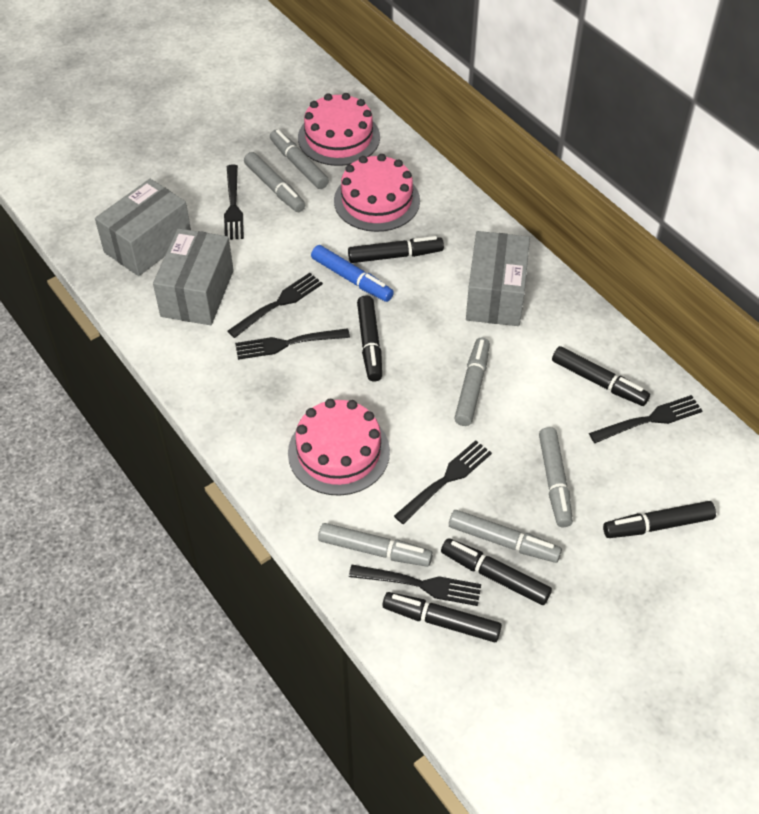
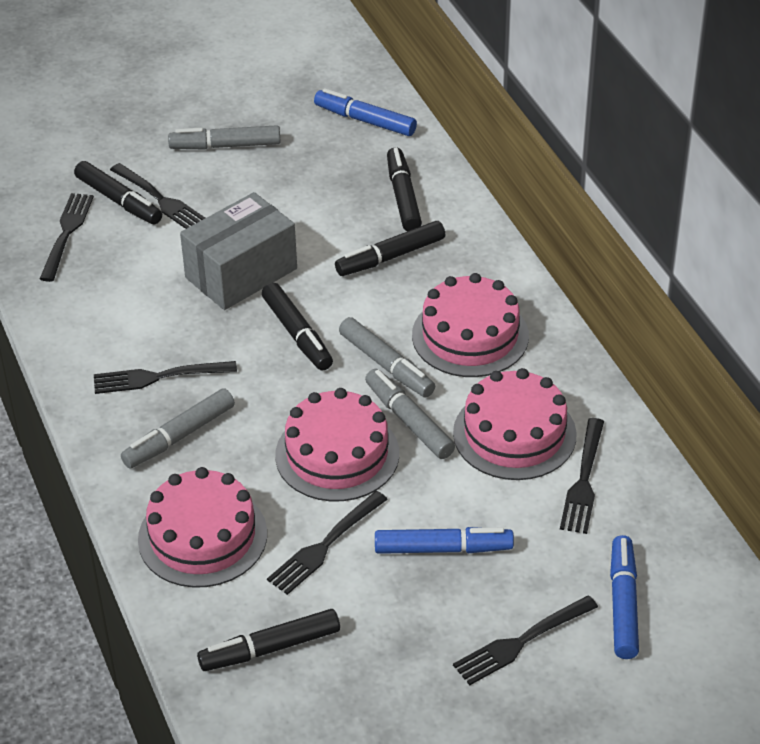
black marker: 6 -> 5
blue marker: 1 -> 3
grey box: 3 -> 1
grey marker: 6 -> 4
pink cake: 3 -> 4

